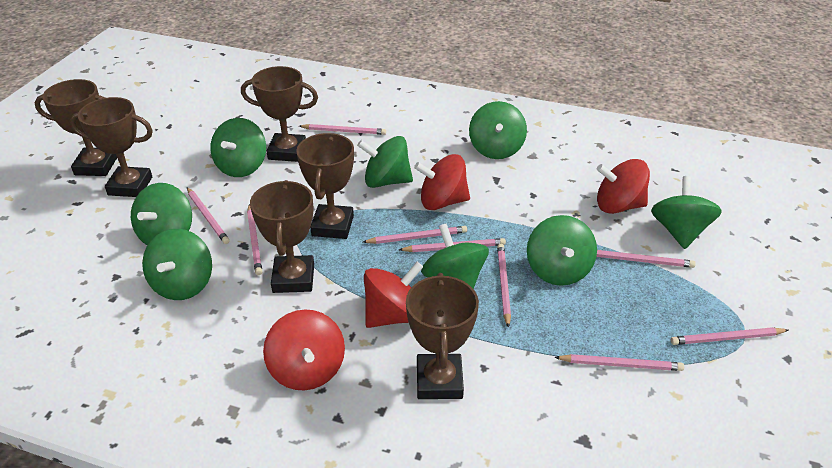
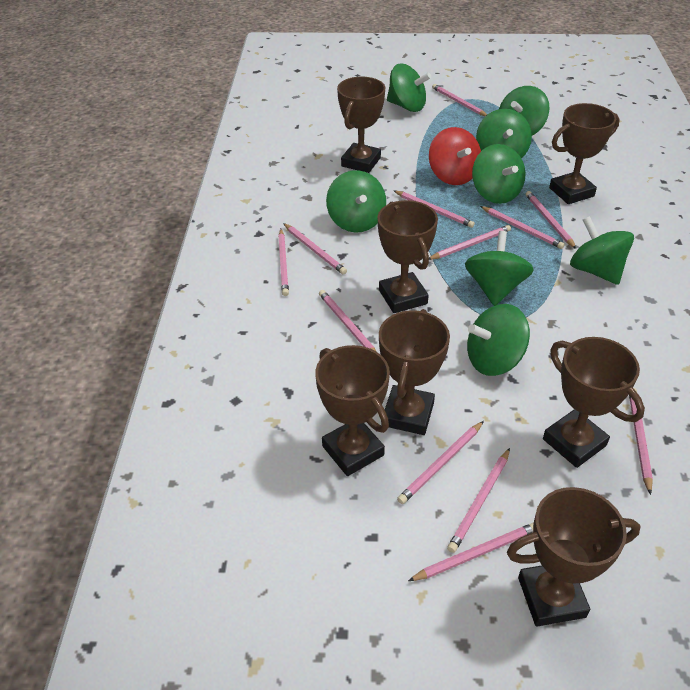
brown trophy: 6 -> 7
pink pencil: 9 -> 12
red spinning top: 4 -> 1

